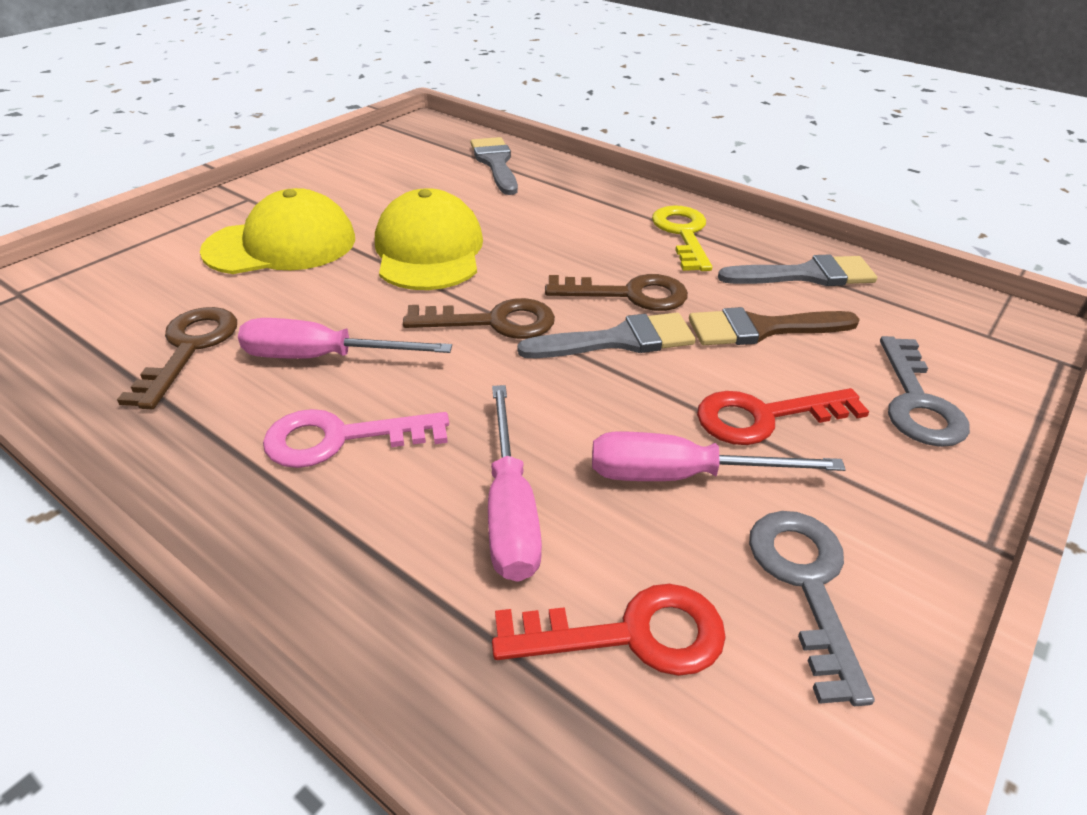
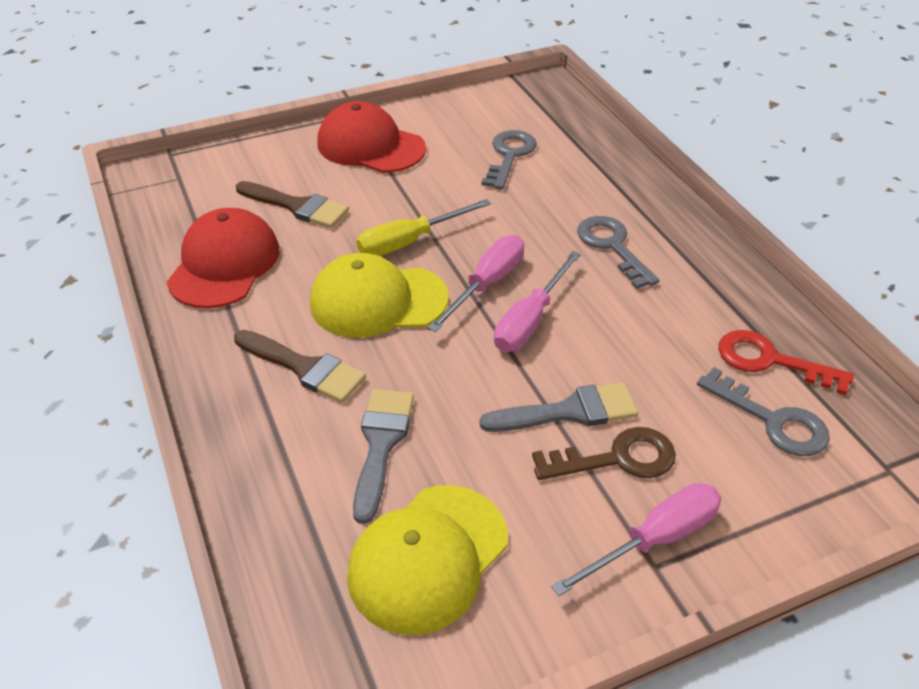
brown brush: 1 -> 2
brown key: 3 -> 1
grey brush: 3 -> 2
grey key: 2 -> 3
pink key: 1 -> 0
red cap: 0 -> 2
red key: 2 -> 1
yellow key: 1 -> 0
yellow screwdriver: 0 -> 1

